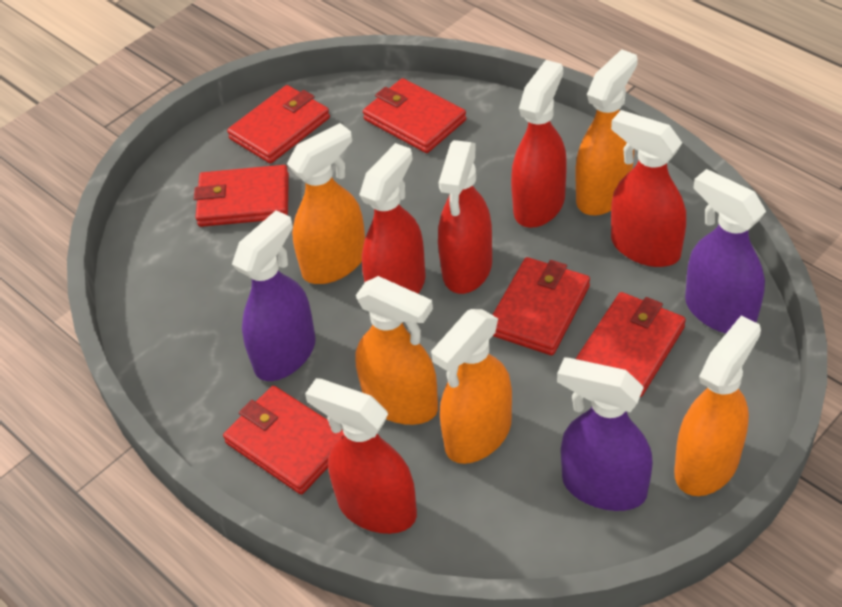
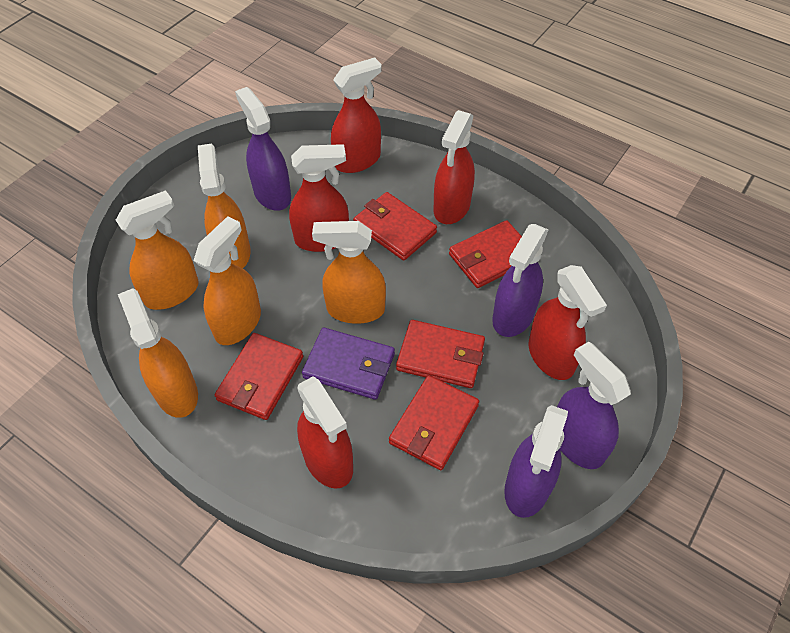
purple spray bottle: 3 -> 4
purple wallet: 0 -> 1
red wallet: 6 -> 5

